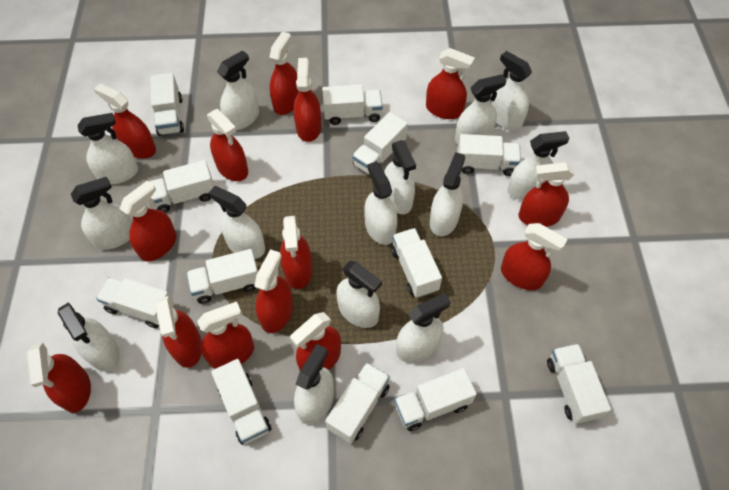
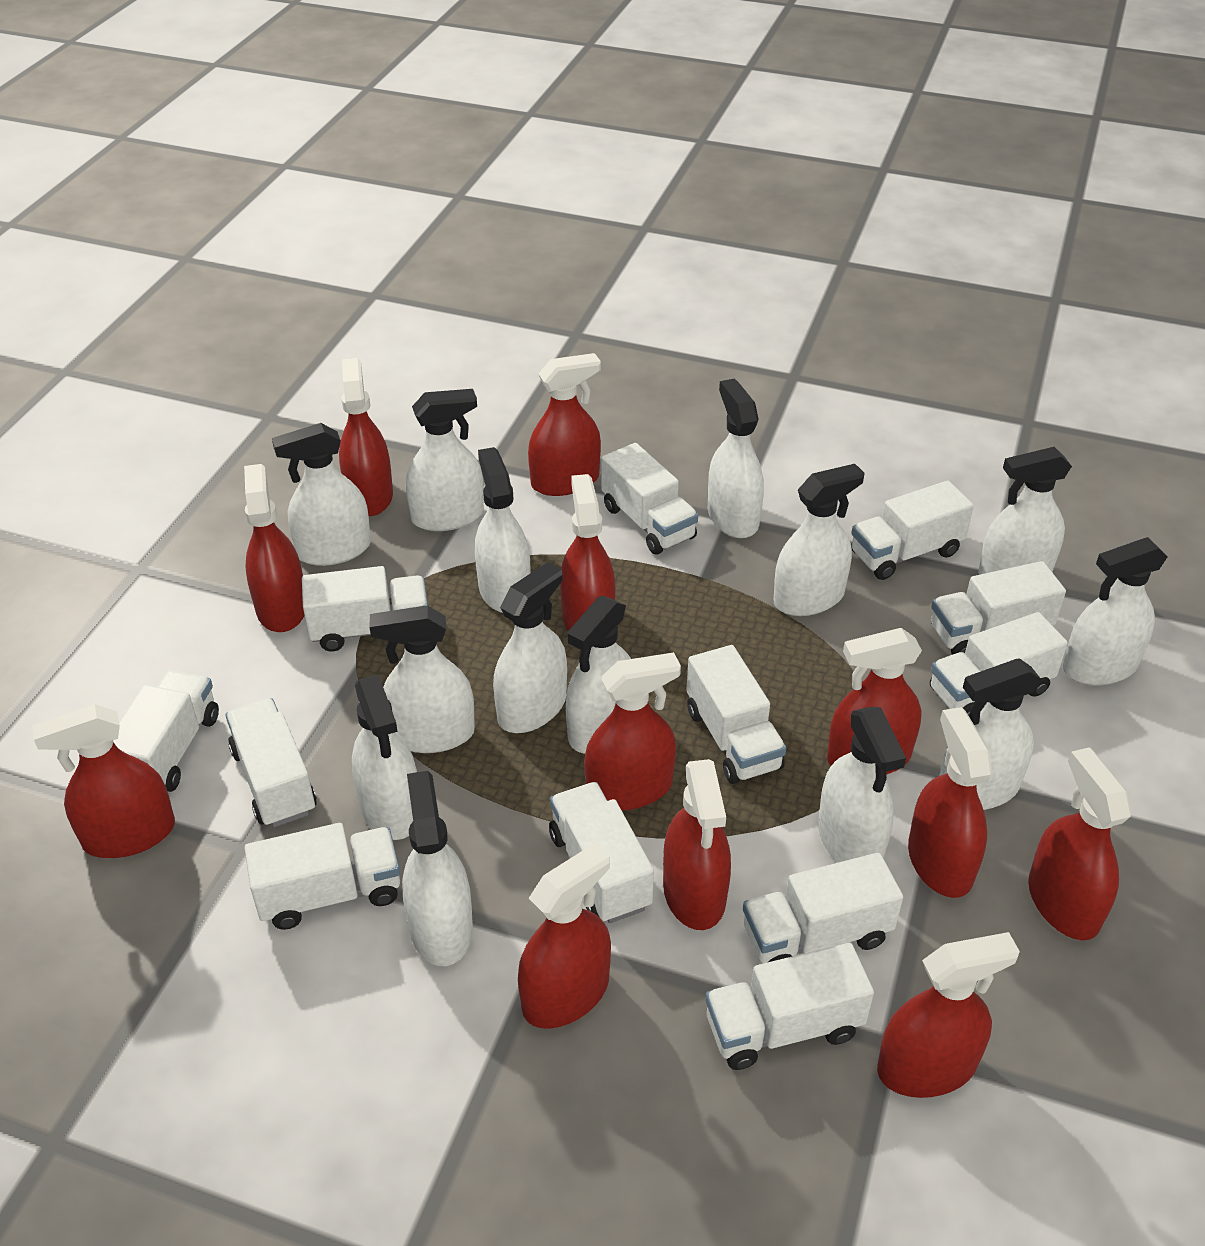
red spray bottle: 14 -> 12

